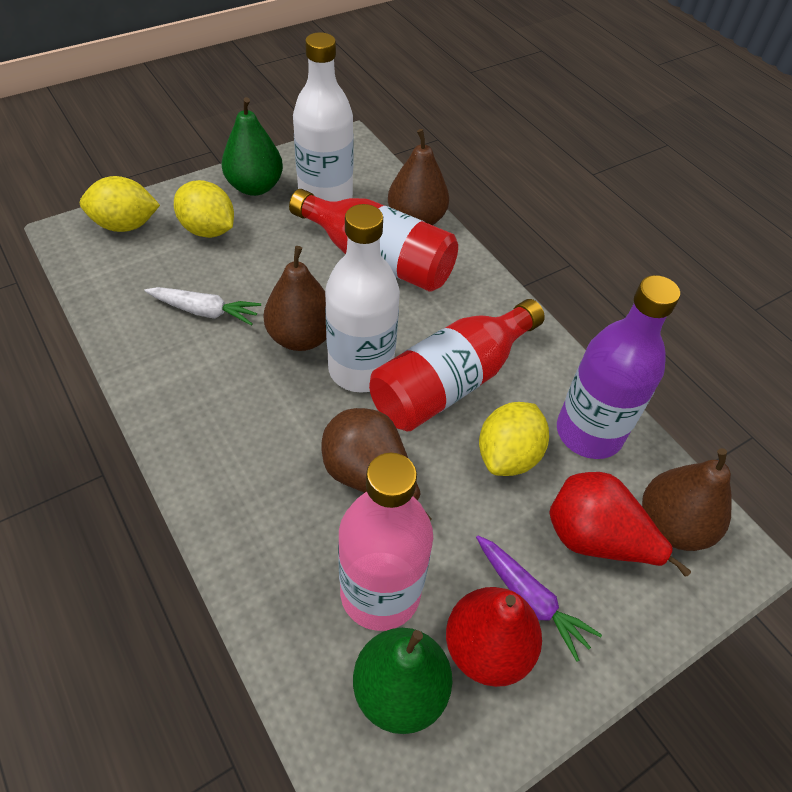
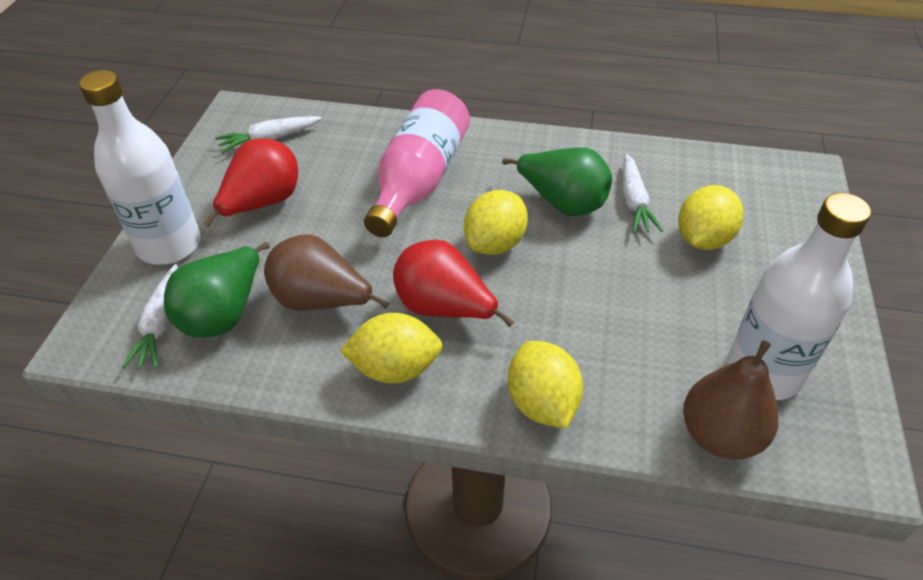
brown pear: 4 -> 2
purple bottle: 1 -> 0
purple carrot: 1 -> 0
red bottle: 2 -> 0
white carrot: 1 -> 3
yellow lemon: 3 -> 4

